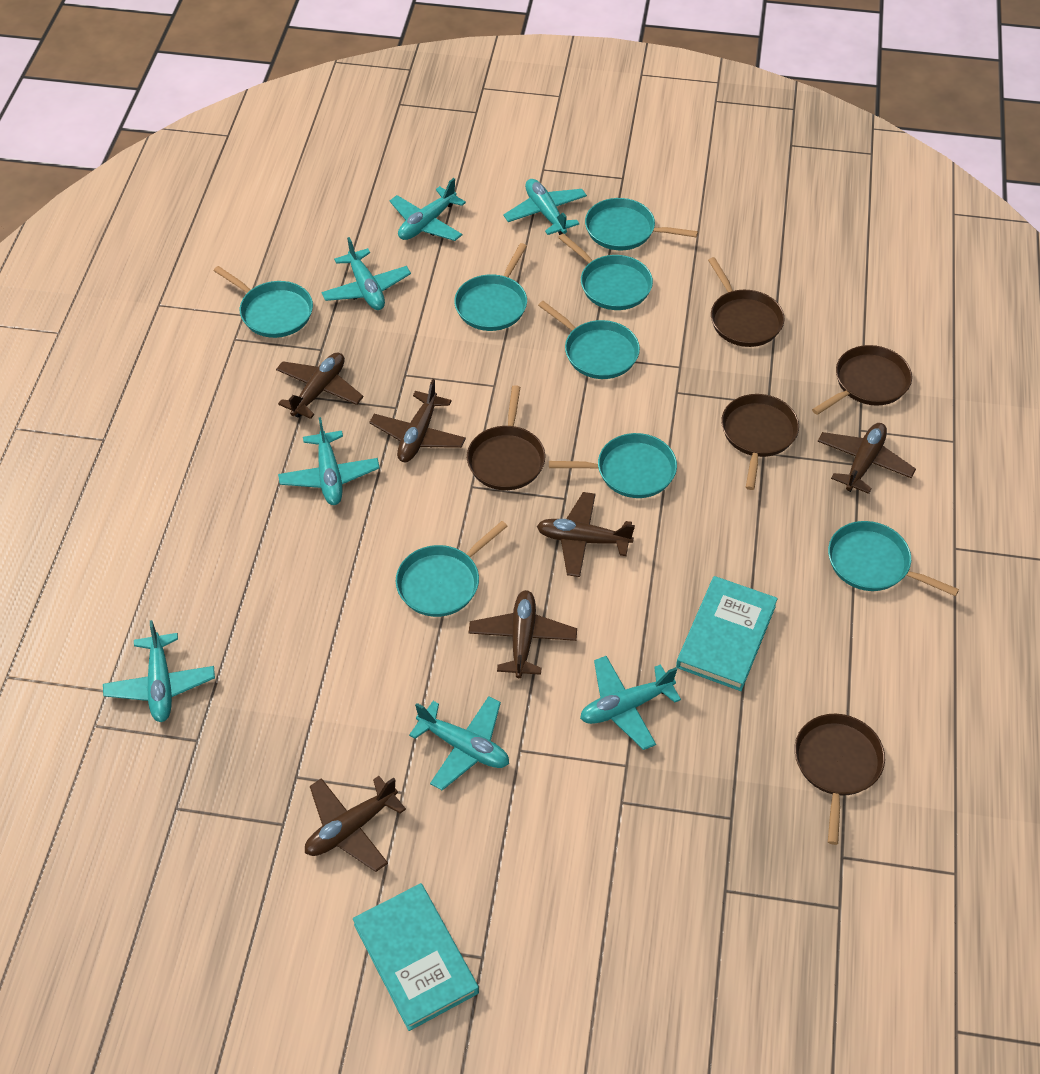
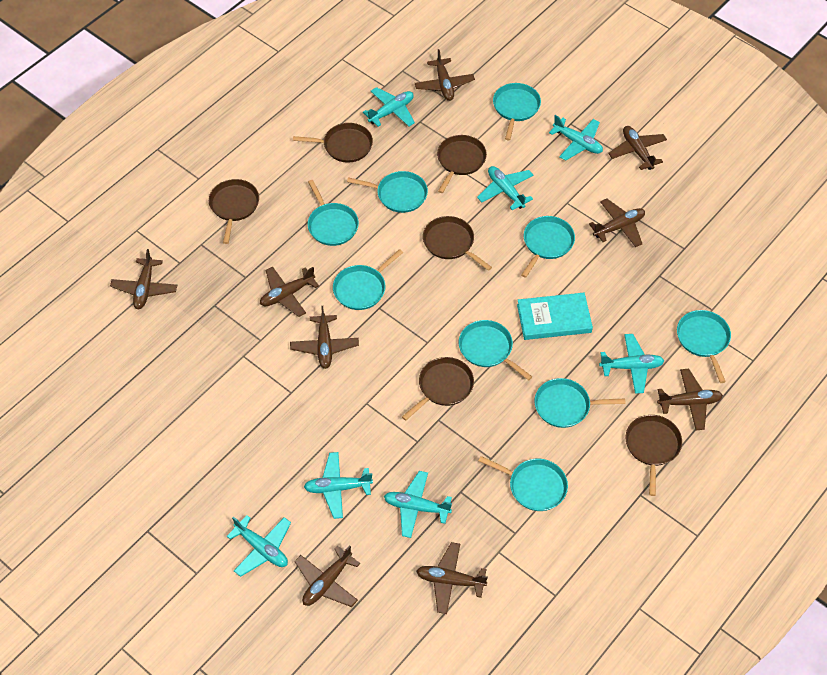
brown pan: 5 -> 6
brown plane: 6 -> 9
turquoise book: 2 -> 1
turquoise pan: 8 -> 9

